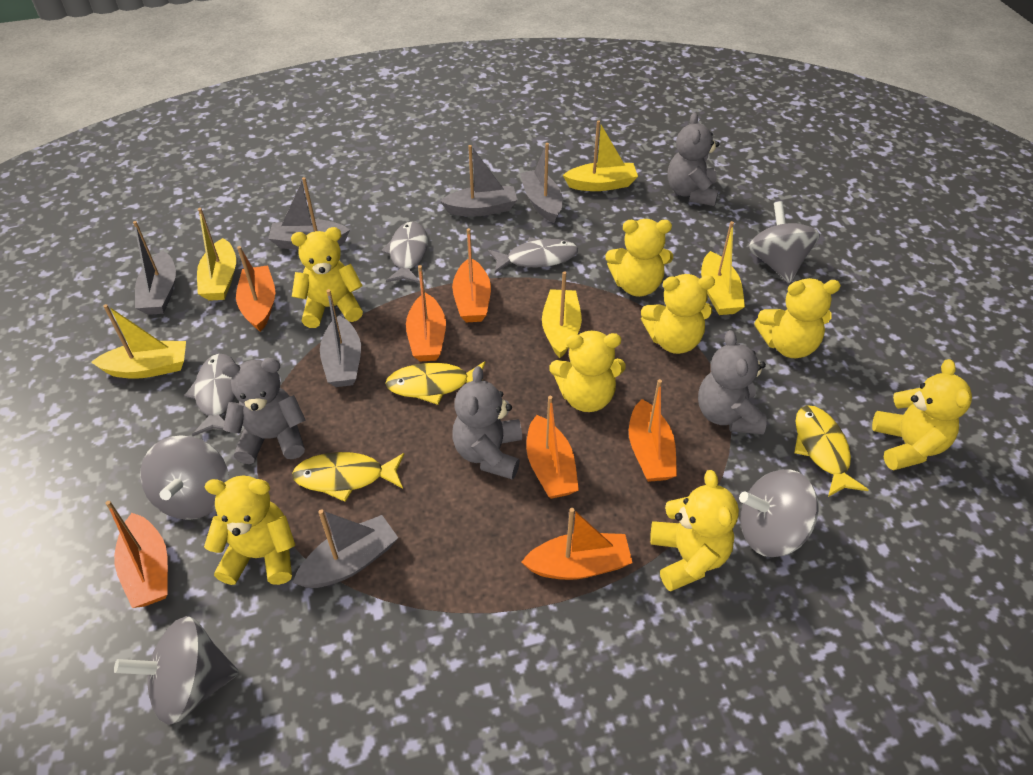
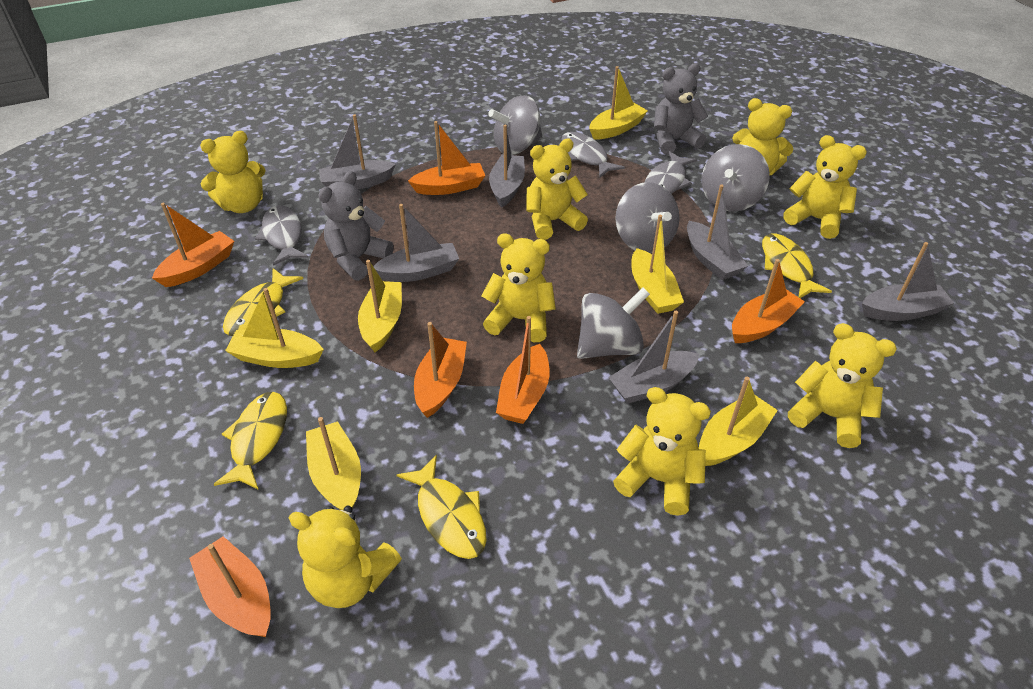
grey teddy bear: 4 -> 2
orange boat: 7 -> 6
yellow boat: 5 -> 6
yellow fish: 3 -> 4

